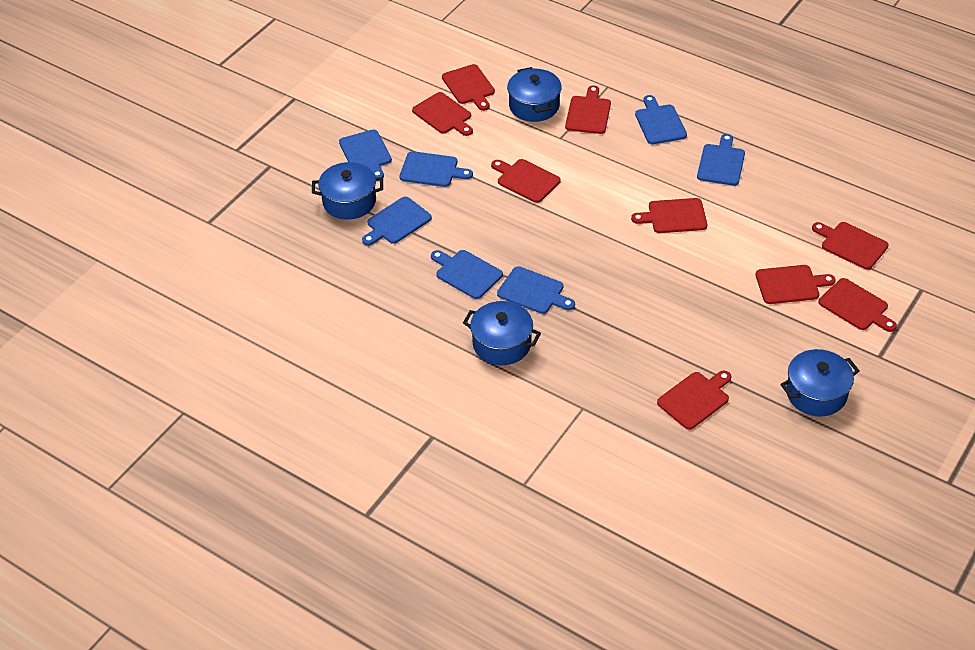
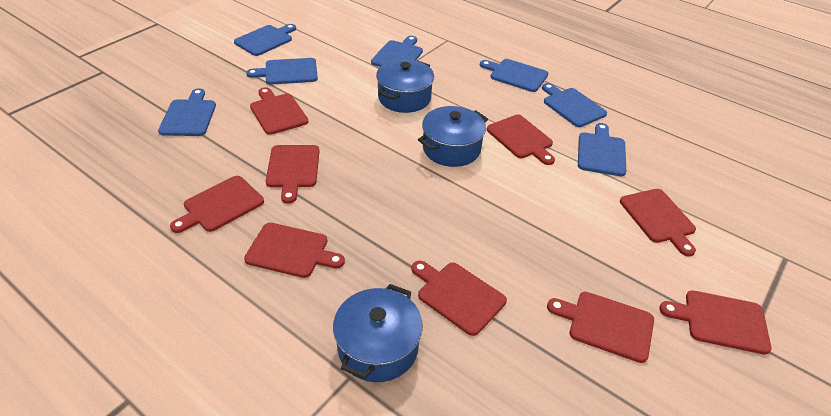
blue pot: 4 -> 3

